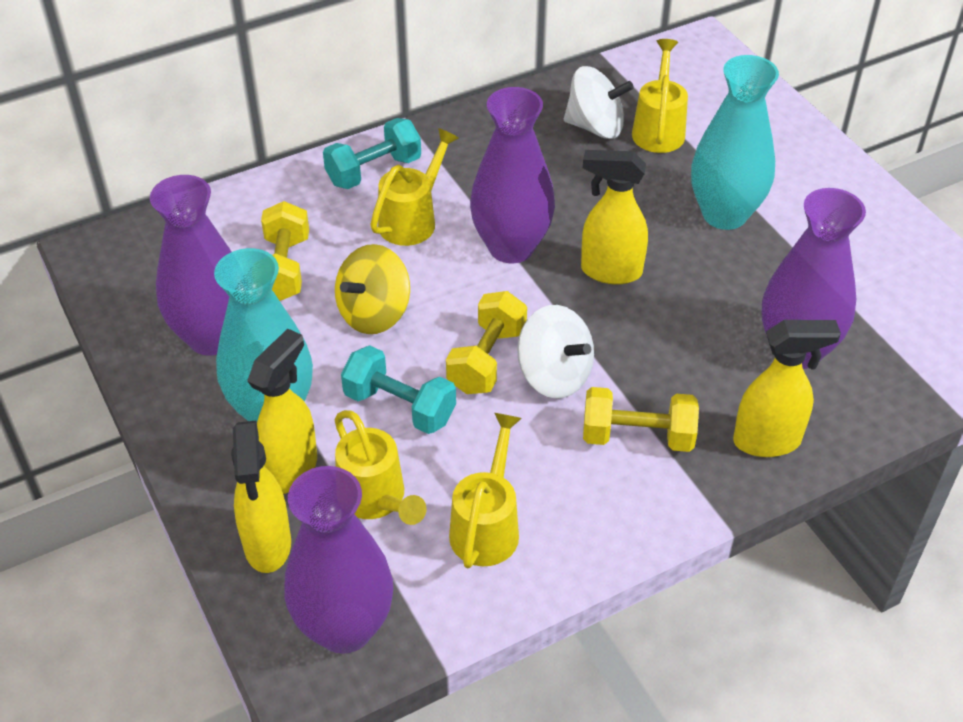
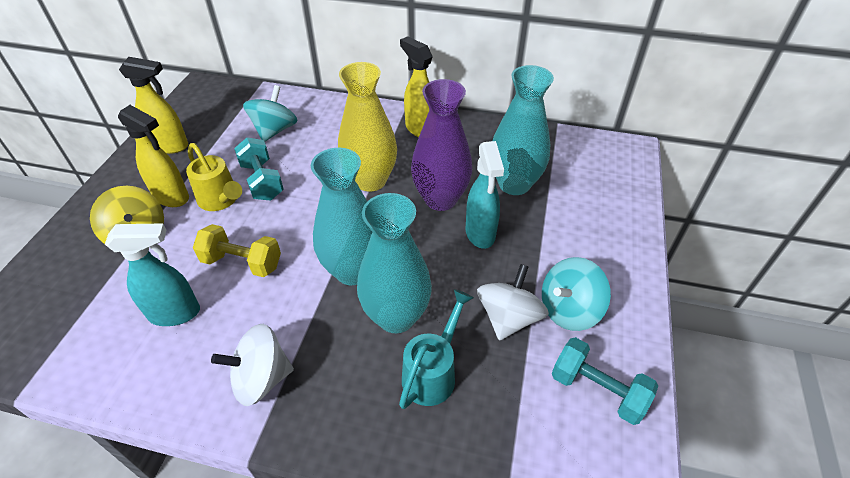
purple vase: 4 -> 1
turquoise spinning top: 0 -> 2
turquoise spray bottle: 0 -> 2
turquoise vase: 2 -> 3
turquoise watering can: 0 -> 1
yellow dumbbell: 3 -> 1
yellow spray bottle: 4 -> 3
yellow vase: 0 -> 1
yellow watering can: 4 -> 1

